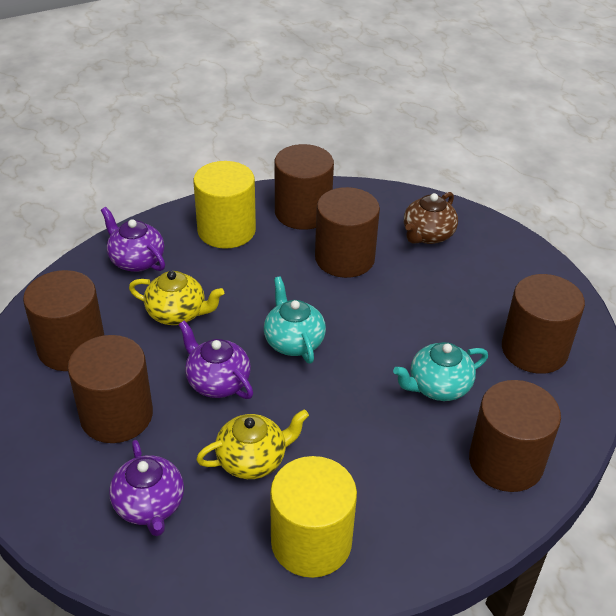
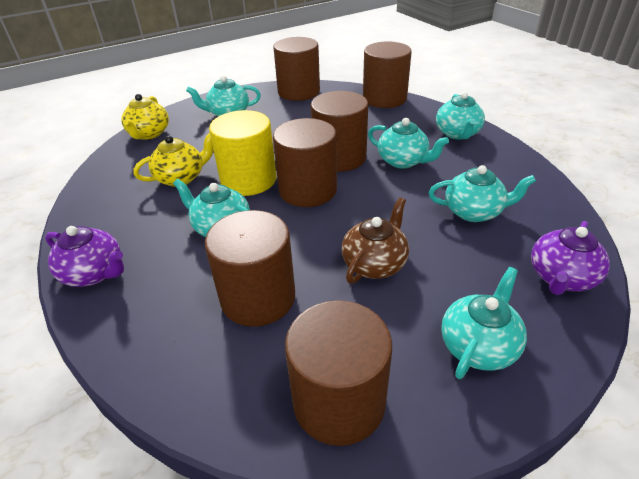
purple teapot: 3 -> 2
turquoise teapot: 2 -> 6
yellow cylinder: 2 -> 1

